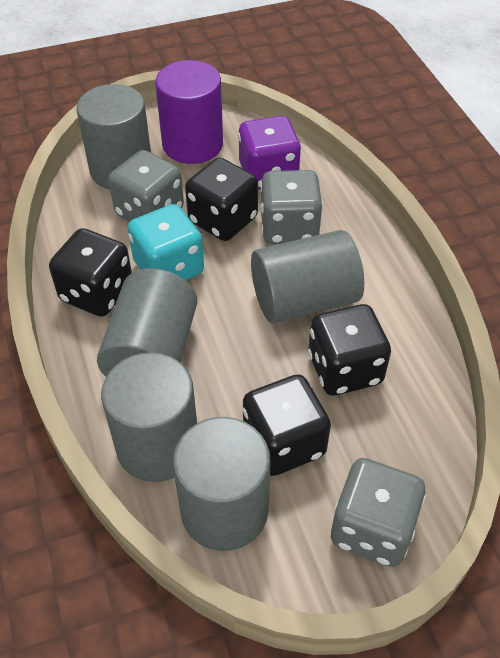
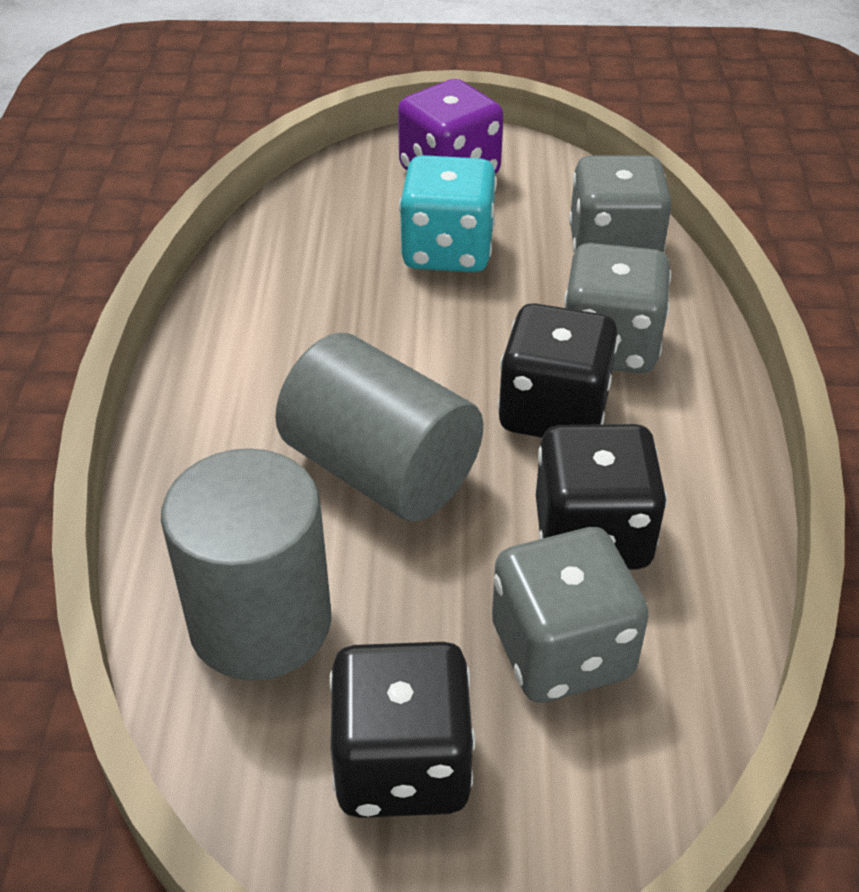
black dice: 4 -> 3
grey cylinder: 5 -> 2
purple cylinder: 1 -> 0

